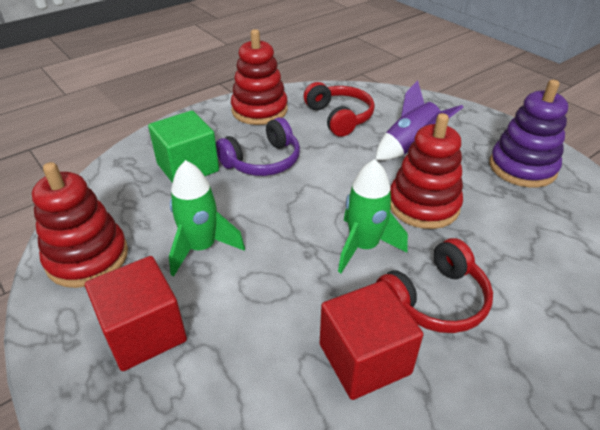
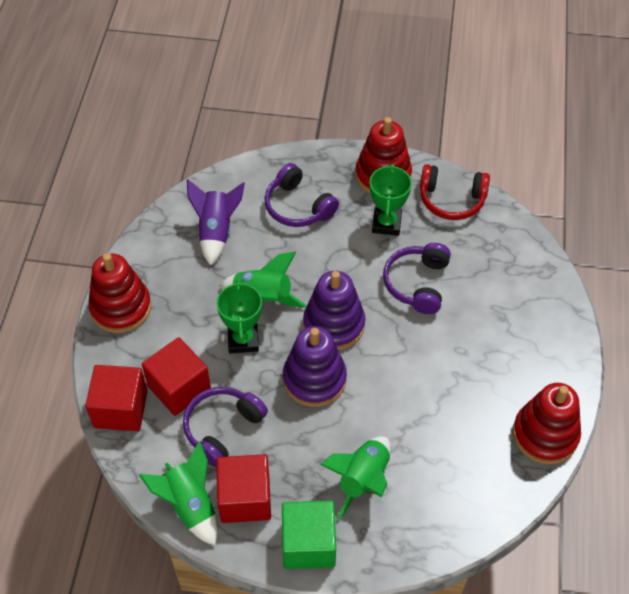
green rocket: 2 -> 3
green trophy: 0 -> 2
purple headphones: 1 -> 3
purple stacking toy: 1 -> 2
red cube: 2 -> 3
red headphones: 2 -> 1

